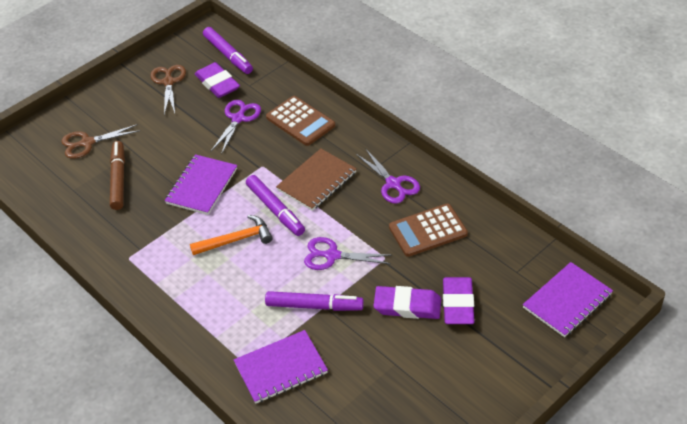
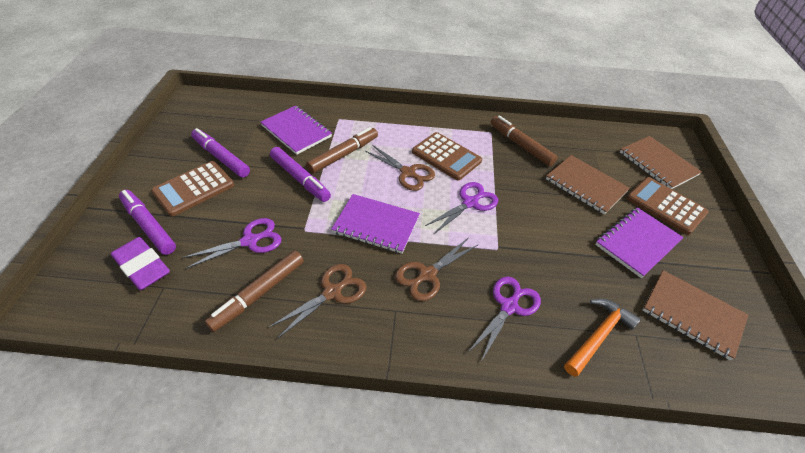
brown calculator: 2 -> 3
brown marker: 1 -> 3
brown notebook: 1 -> 3
brown scissors: 2 -> 3
purple eraser: 3 -> 1

